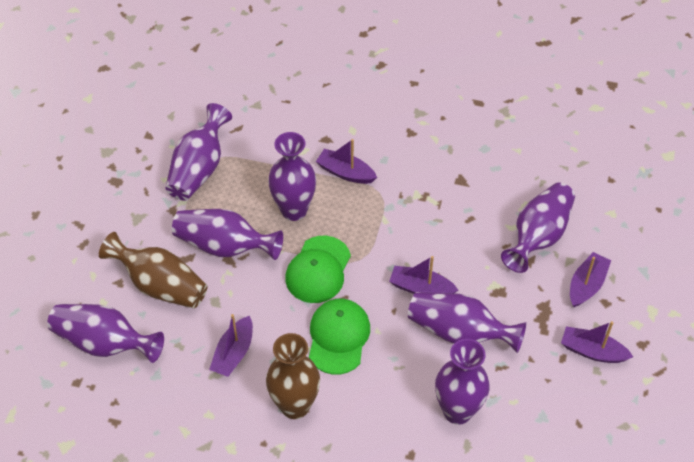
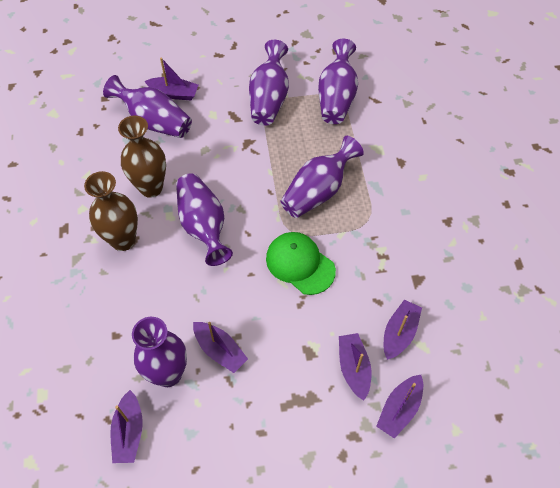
green cap: 2 -> 1
purple boat: 5 -> 6
purple vase: 7 -> 6

